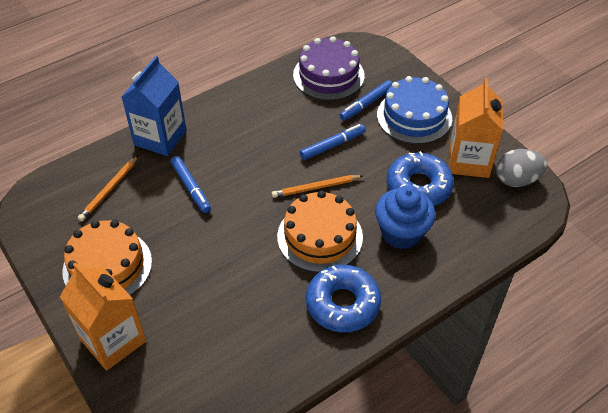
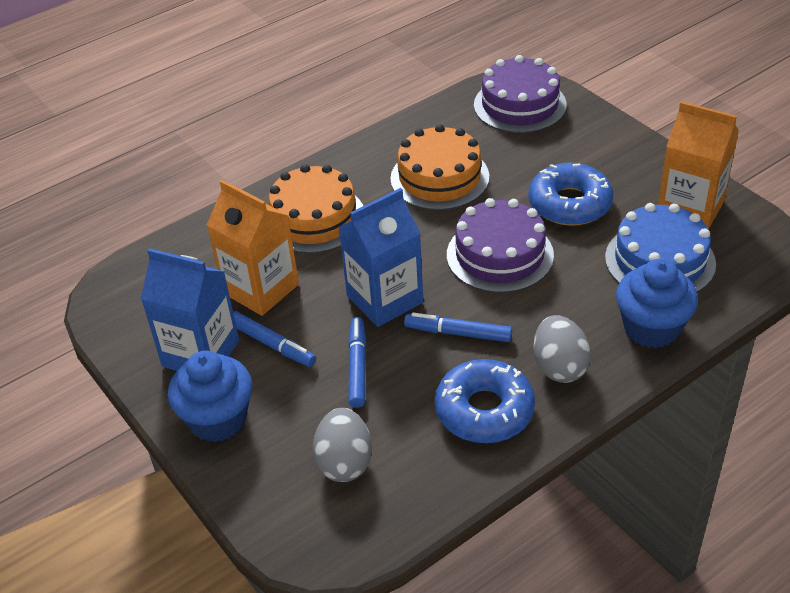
blue carton: 1 -> 2
blue cupcake: 1 -> 2
grey egg: 1 -> 2
orange pencil: 2 -> 0
purple cake: 1 -> 2

